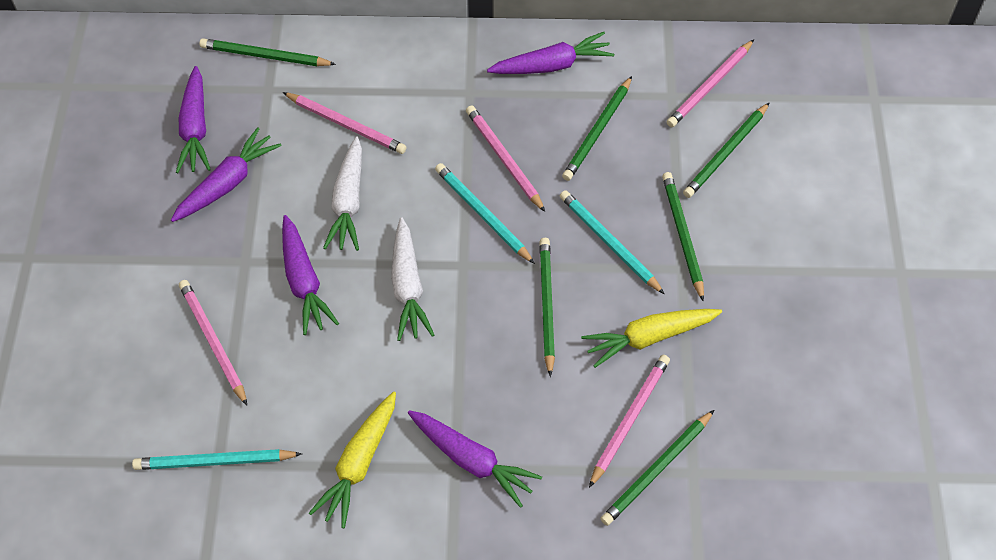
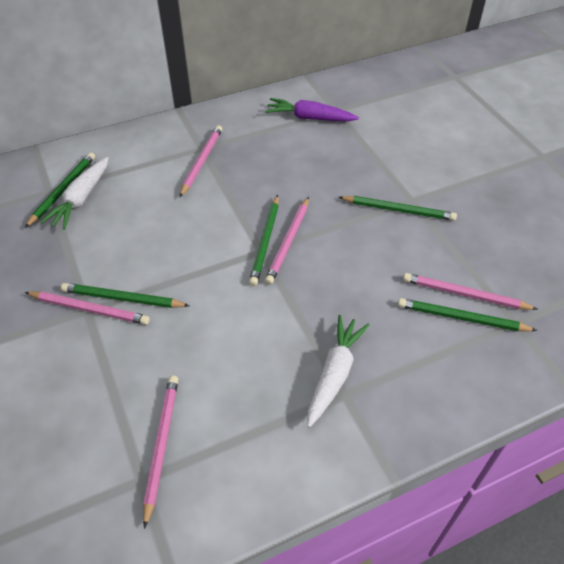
green pencil: 6 -> 5
purple carrot: 5 -> 1
turquoise pencil: 3 -> 0
yellow carrot: 2 -> 0

